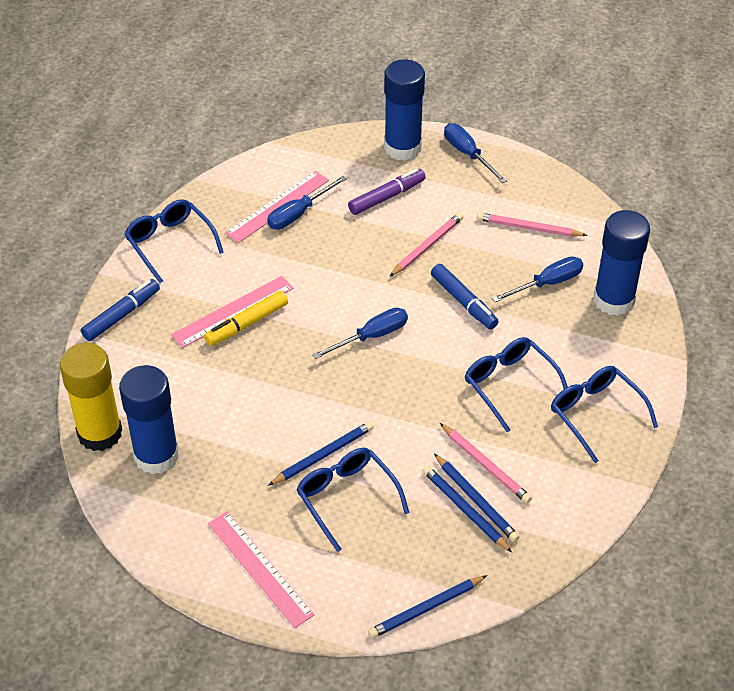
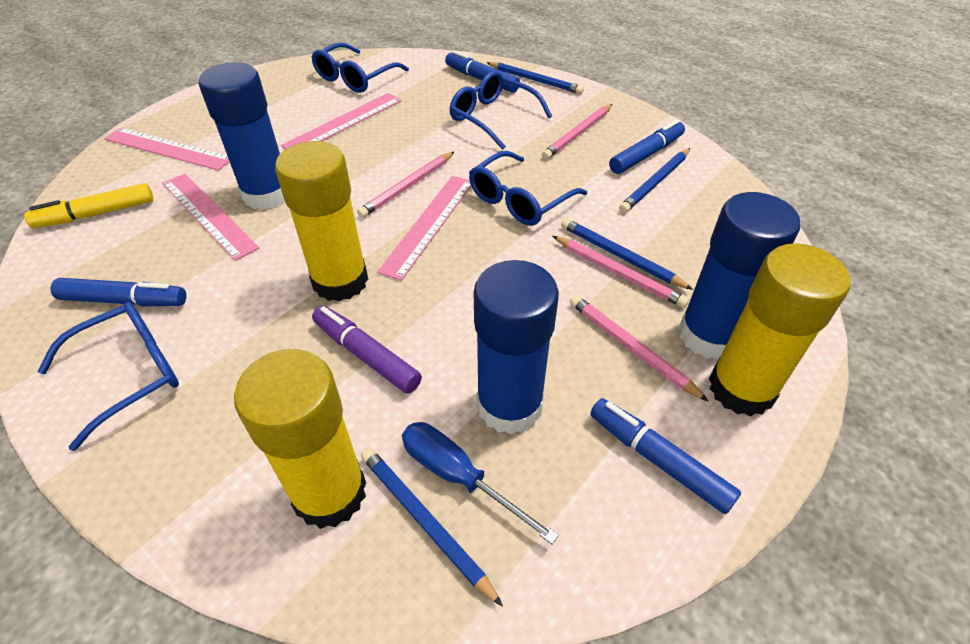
blue marker: 2 -> 4
blue screwdriver: 4 -> 1
pink pencil: 3 -> 4
pink ruler: 3 -> 4
yellow glue stick: 1 -> 3

